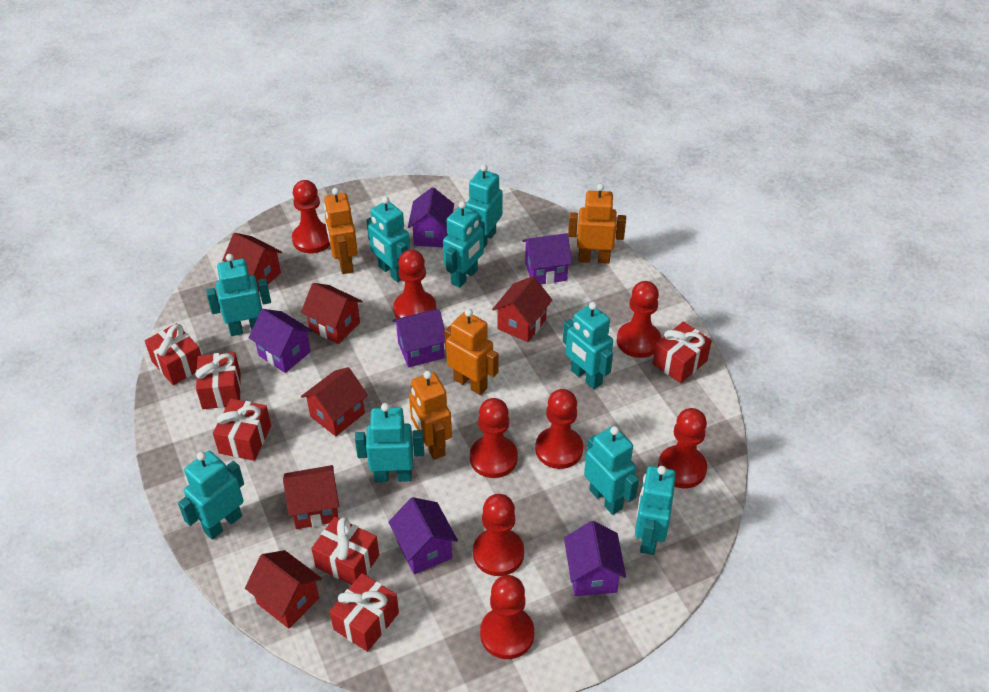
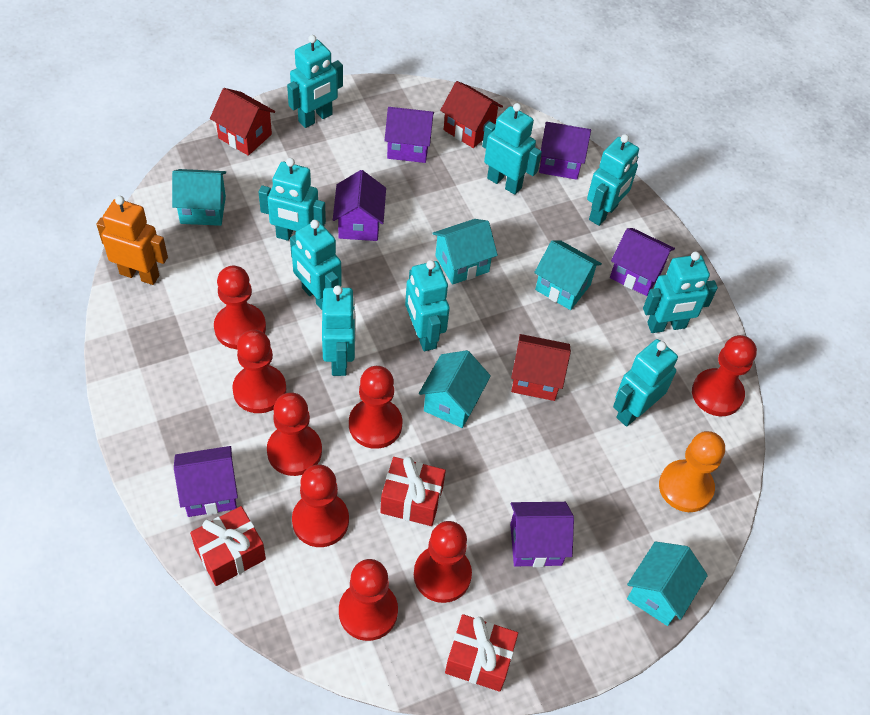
orange pawn: 0 -> 1
orange robot: 4 -> 1
red gift: 6 -> 3
red house: 6 -> 3
turquoise house: 0 -> 5

